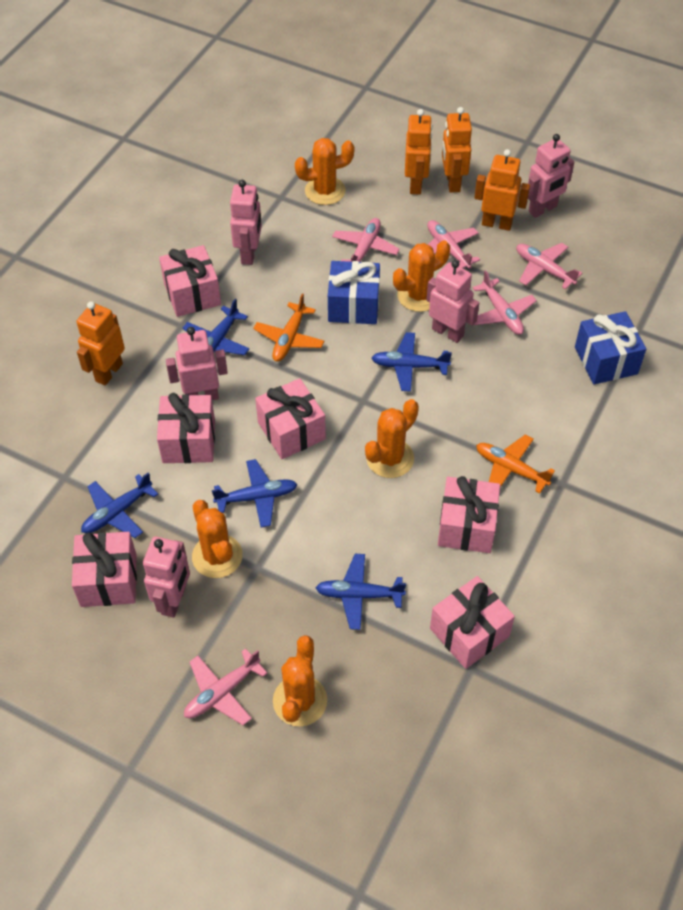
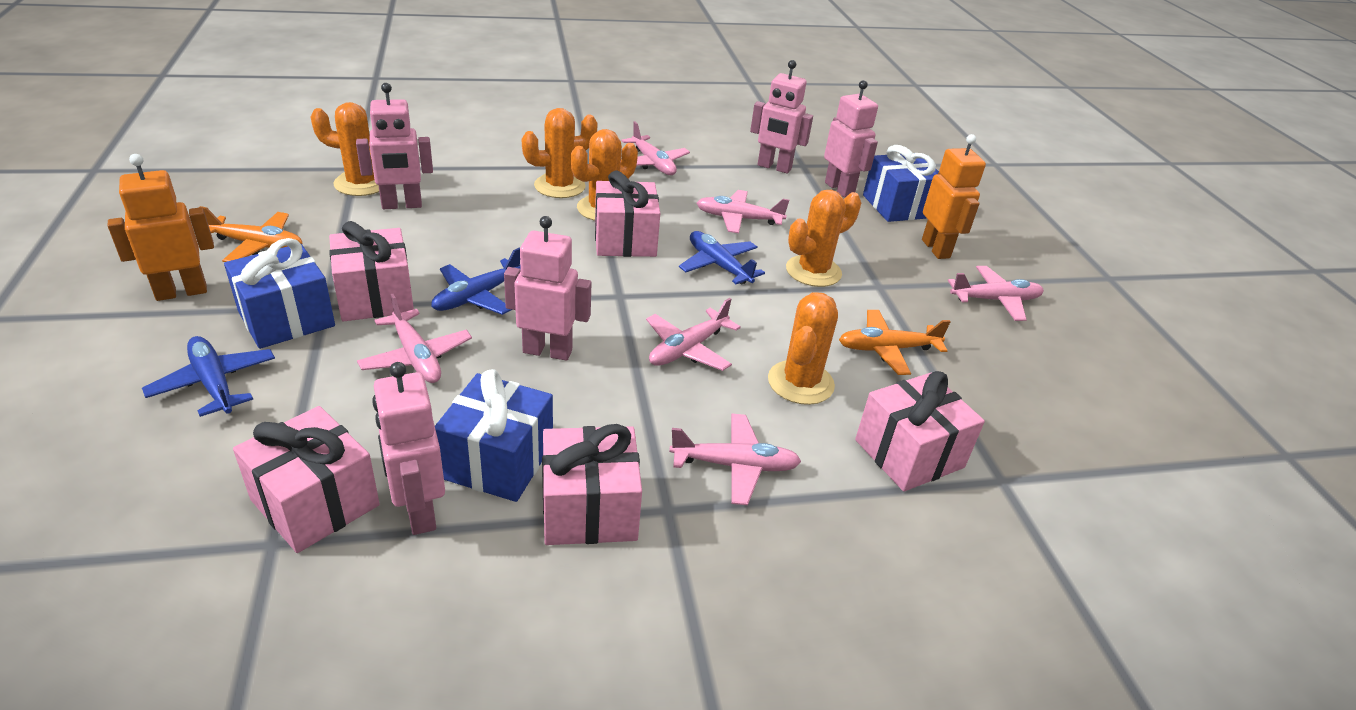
blue gift: 2 -> 3
blue plane: 5 -> 3
orange robot: 4 -> 2
pink gift: 6 -> 5
pink plane: 5 -> 6

